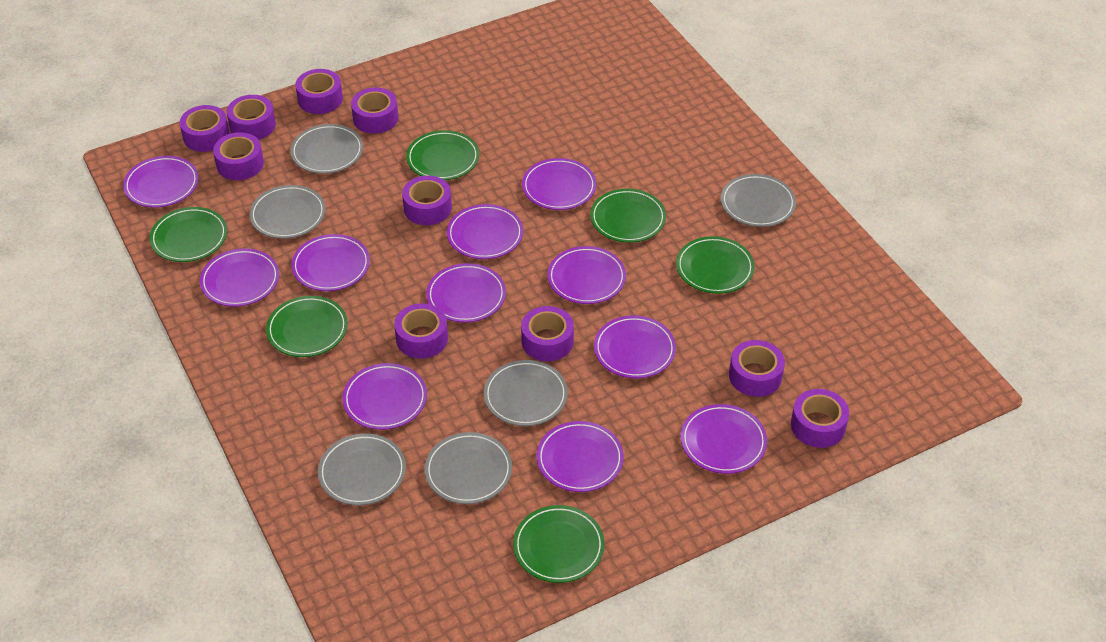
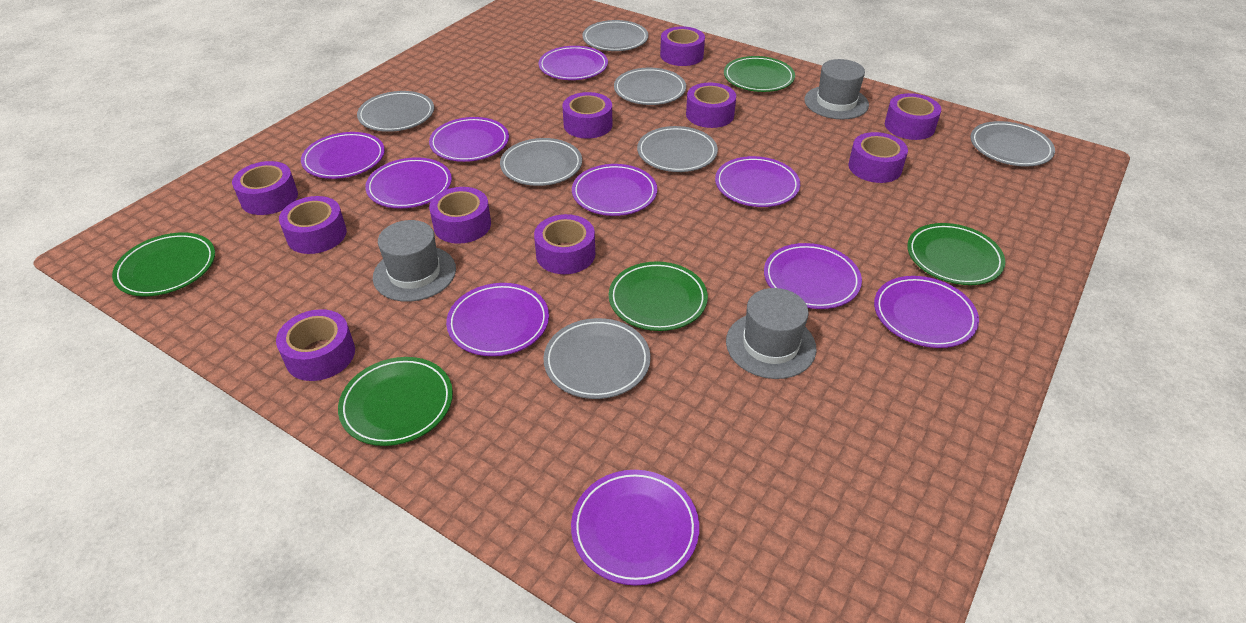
green plate: 6 -> 5
grey hat: 0 -> 3
grey plate: 6 -> 7
purple plate: 11 -> 10

